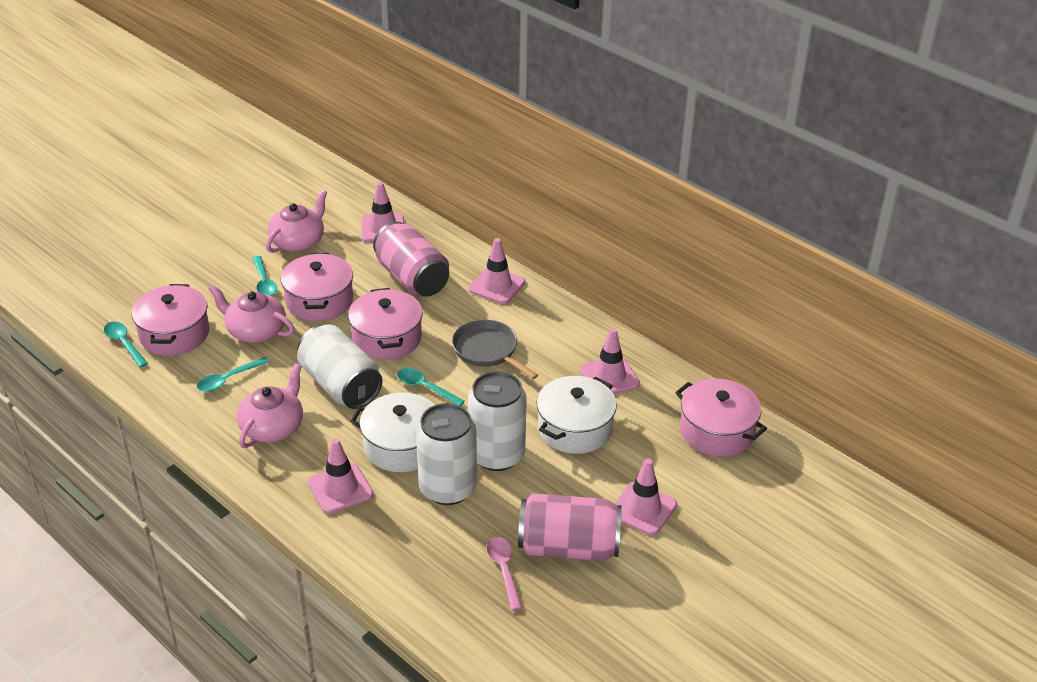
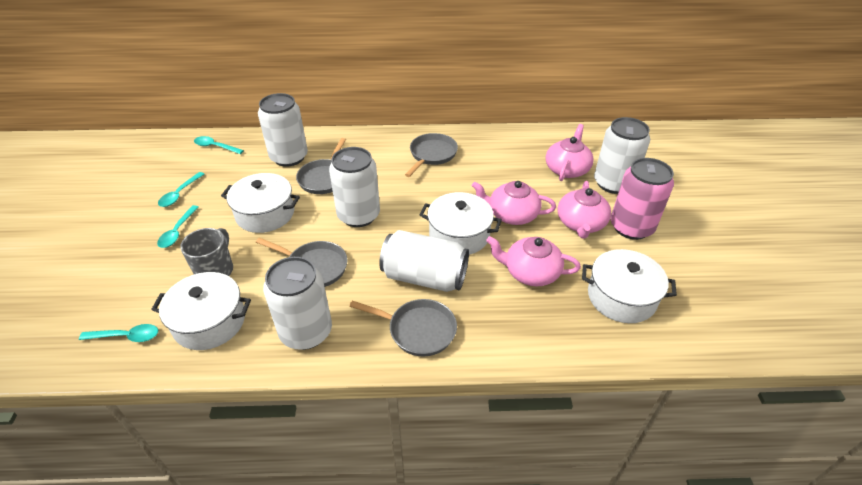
grey mug: 0 -> 1
grey pan: 1 -> 4
pink can: 2 -> 1
pink pot: 4 -> 0
pink spoon: 1 -> 0
pink teapot: 3 -> 4
pink traffic cone: 5 -> 0
white can: 3 -> 5
white pot: 2 -> 4

